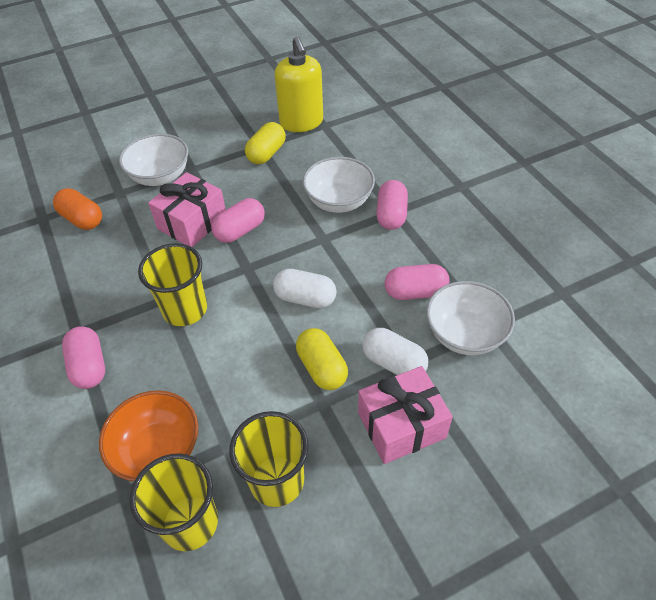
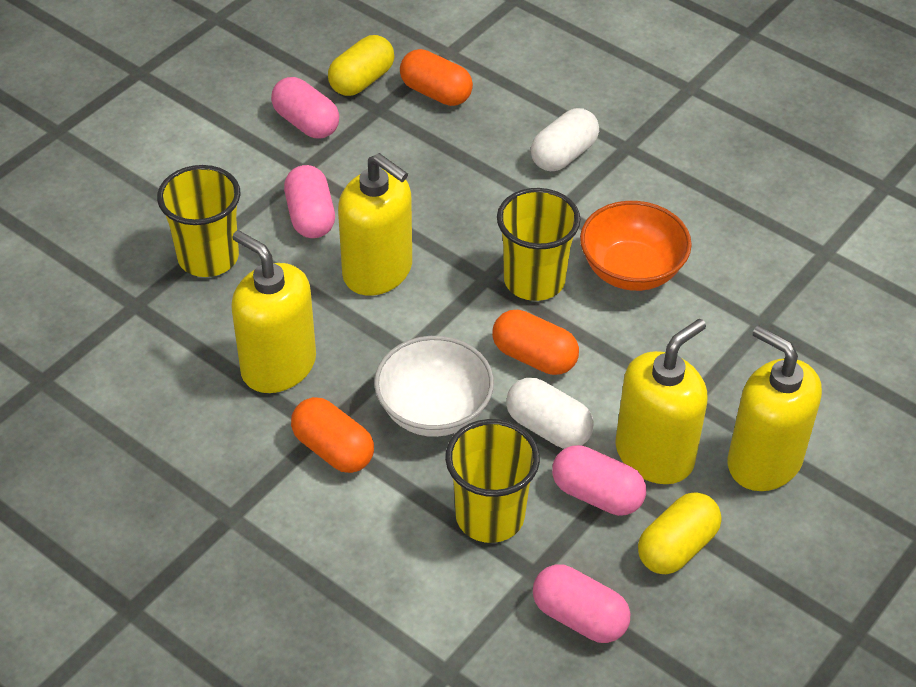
orange capsule: 1 -> 3
pink gift: 2 -> 0
white bowl: 3 -> 1
yellow soap dispenser: 1 -> 4

